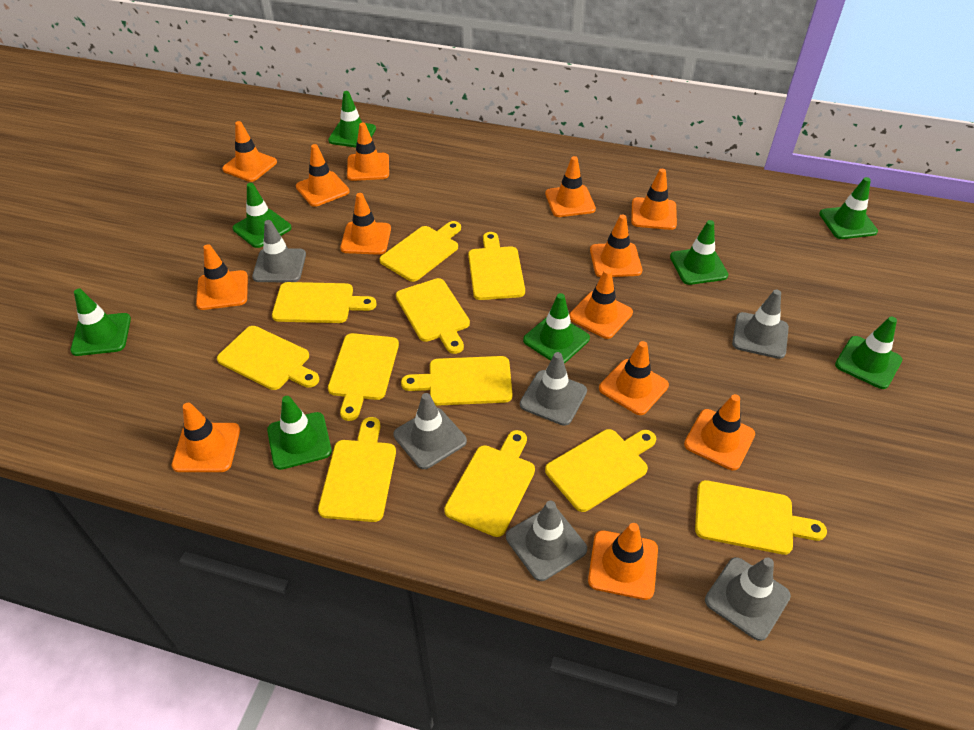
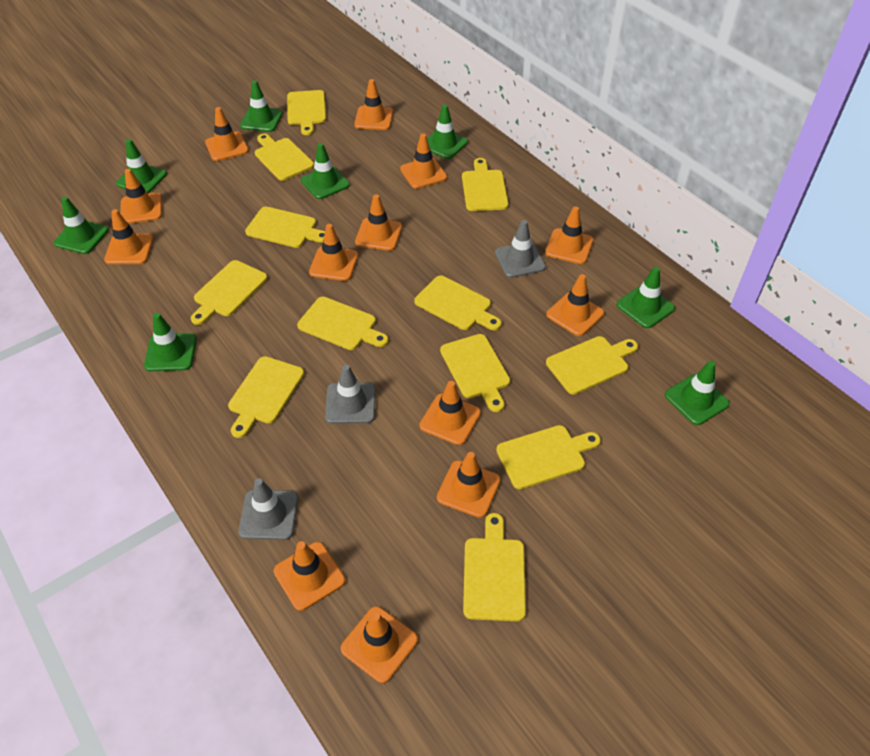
grey traffic cone: 6 -> 3
yellow cutting board: 11 -> 12

